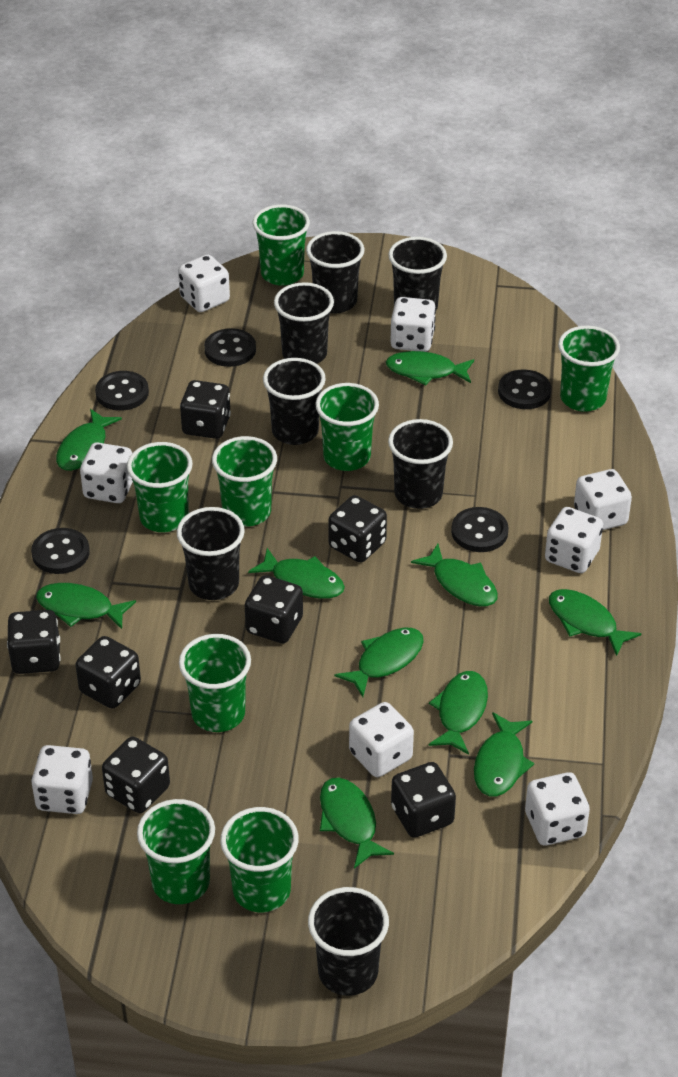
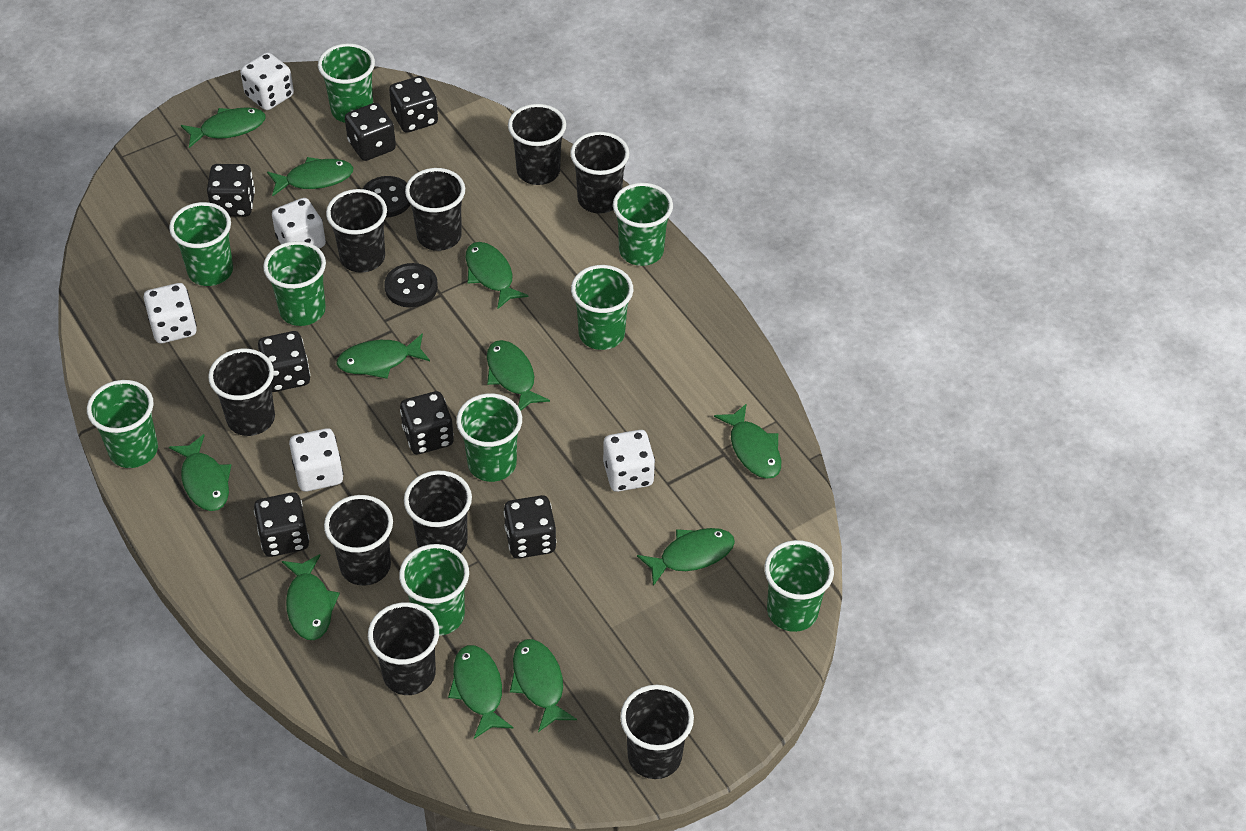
black button: 5 -> 2
black cup: 7 -> 9
green cup: 8 -> 9
green fish: 10 -> 11
white dice: 8 -> 5

